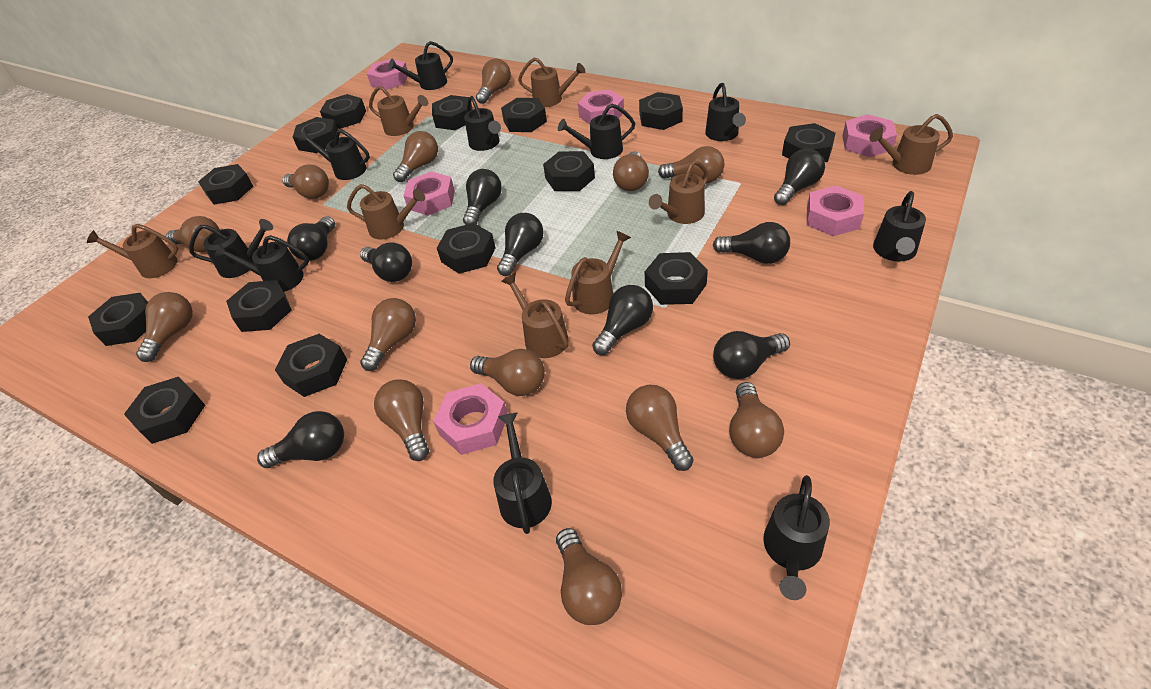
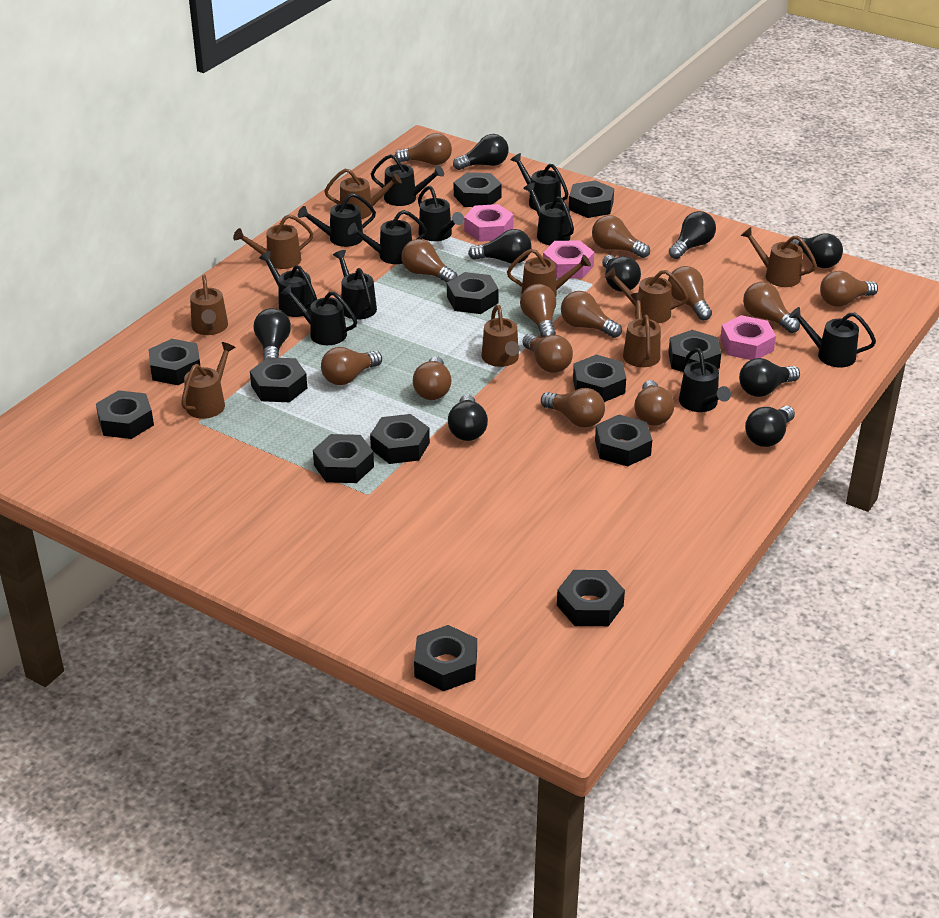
black nut: 14 -> 13
black watering can: 10 -> 11
brown watering can: 8 -> 9
pink nut: 6 -> 3

